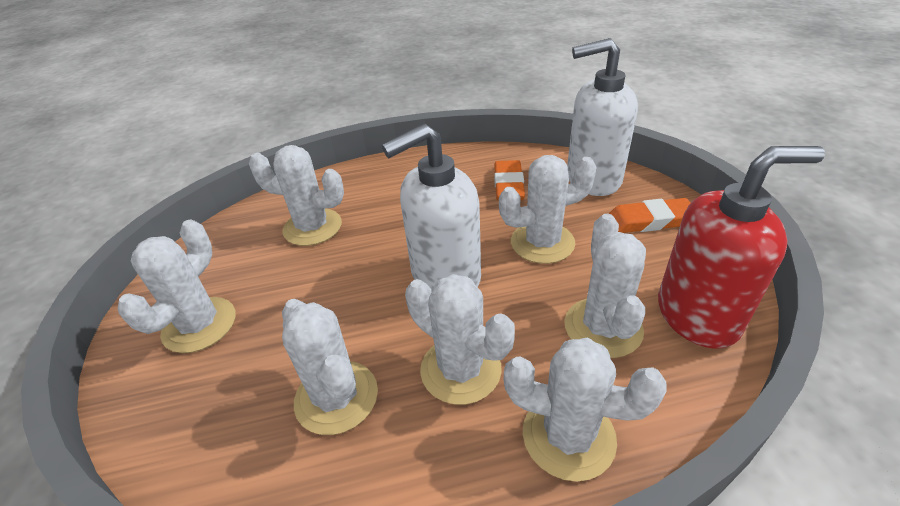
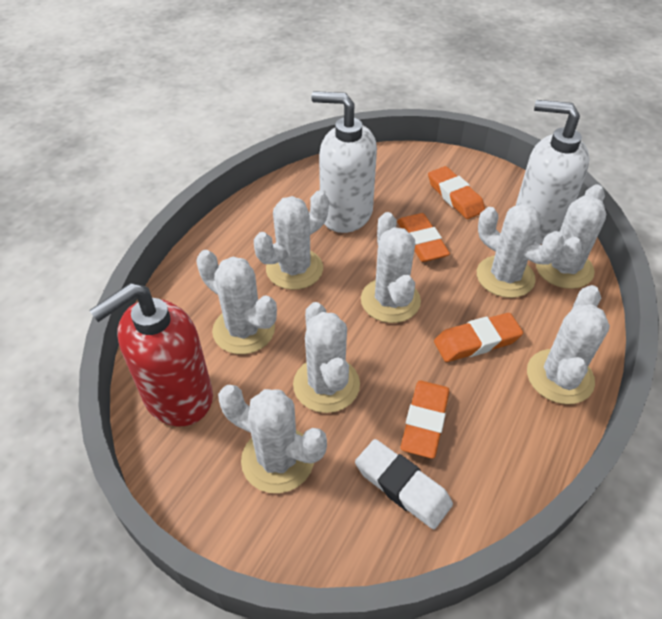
orange eraser: 2 -> 4
white cactus: 7 -> 8
white eraser: 0 -> 1

